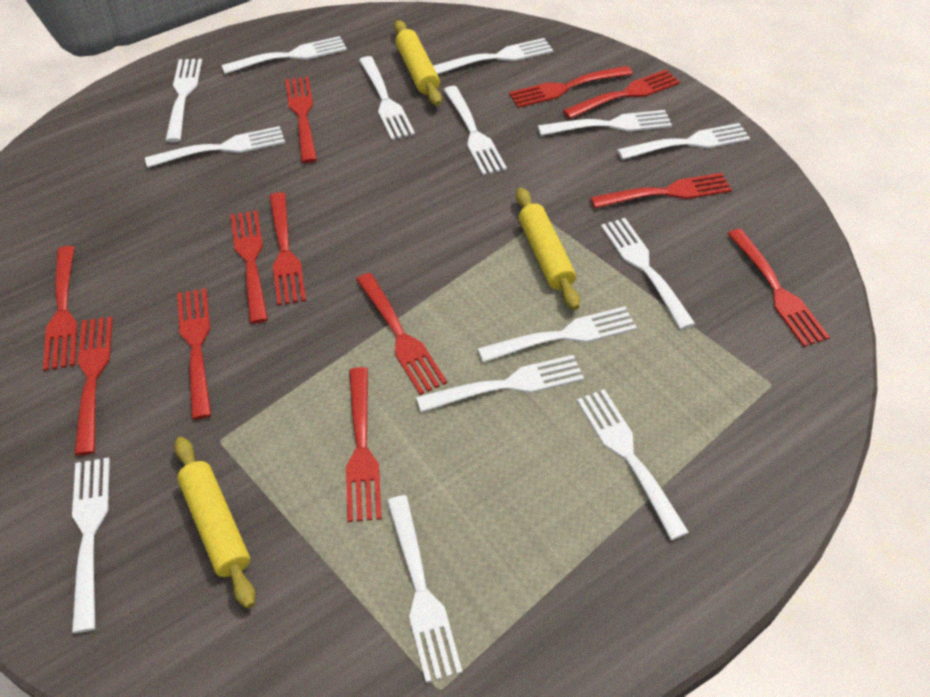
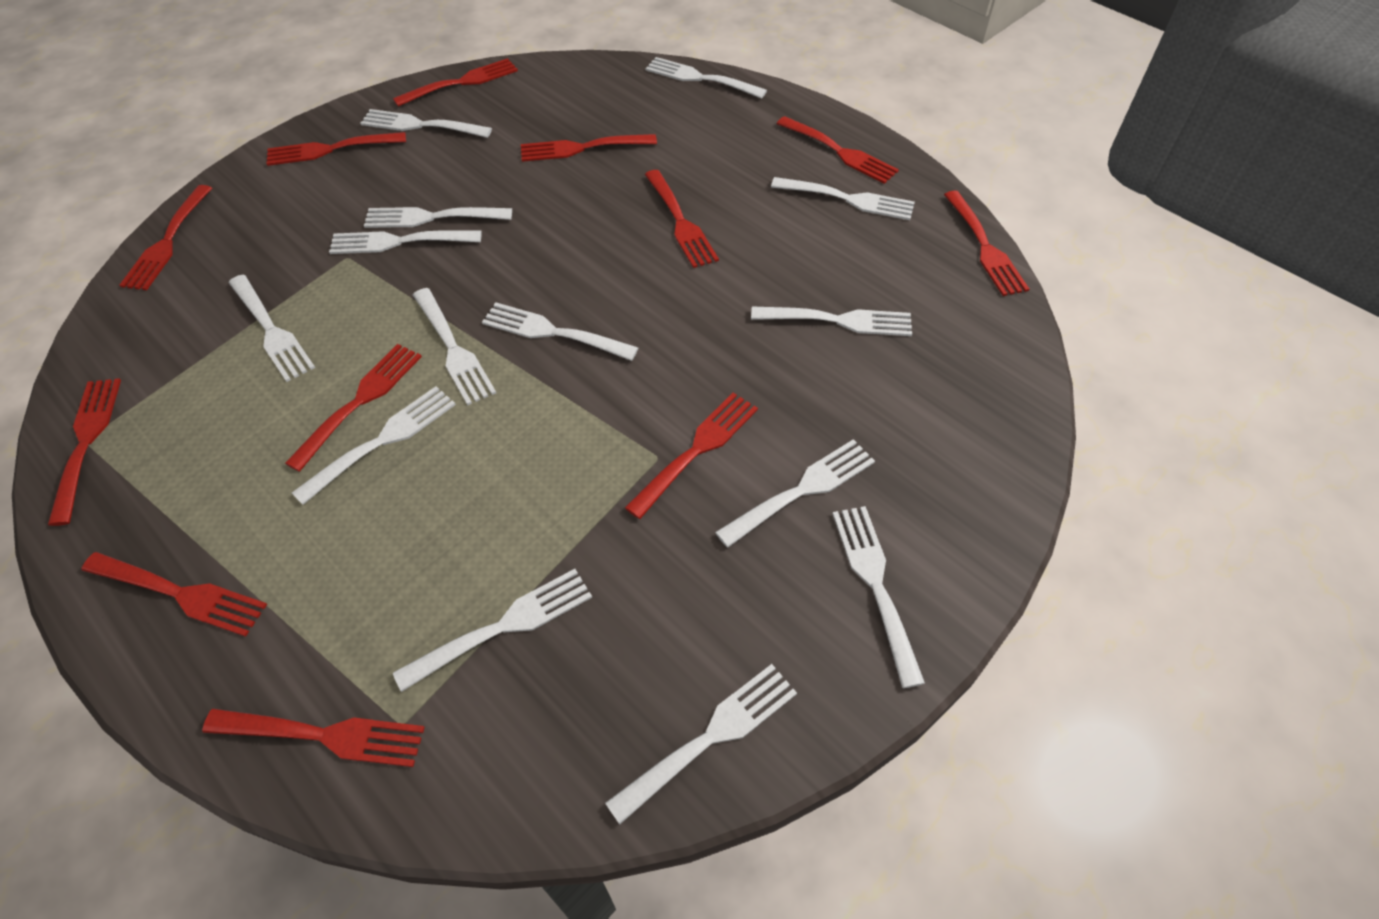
yellow rolling pin: 3 -> 0

